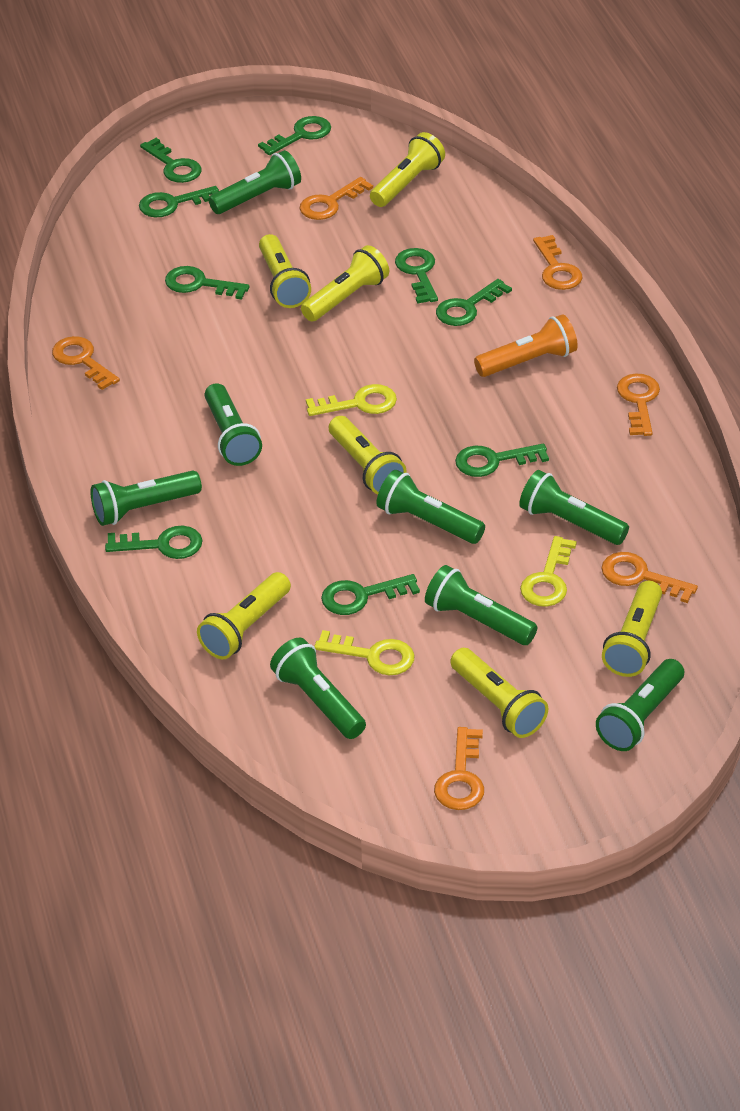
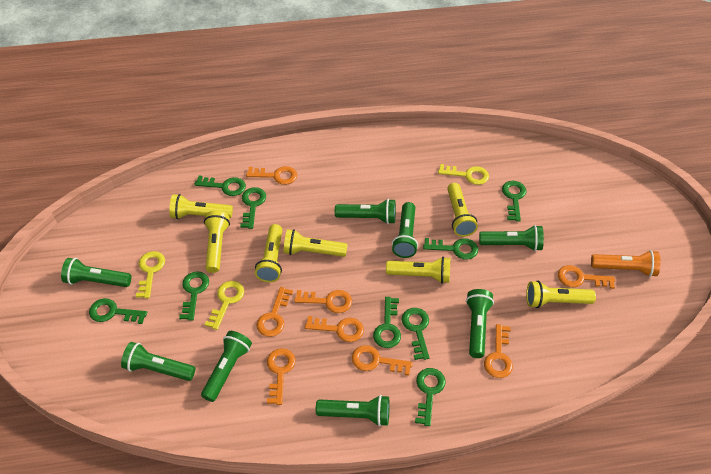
orange key: 6 -> 8

